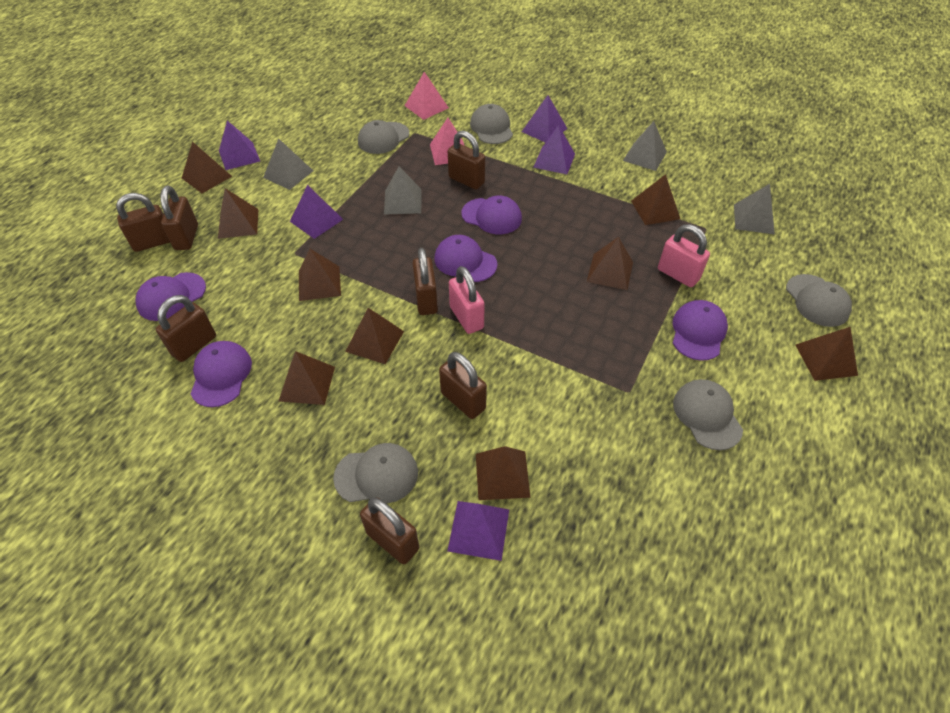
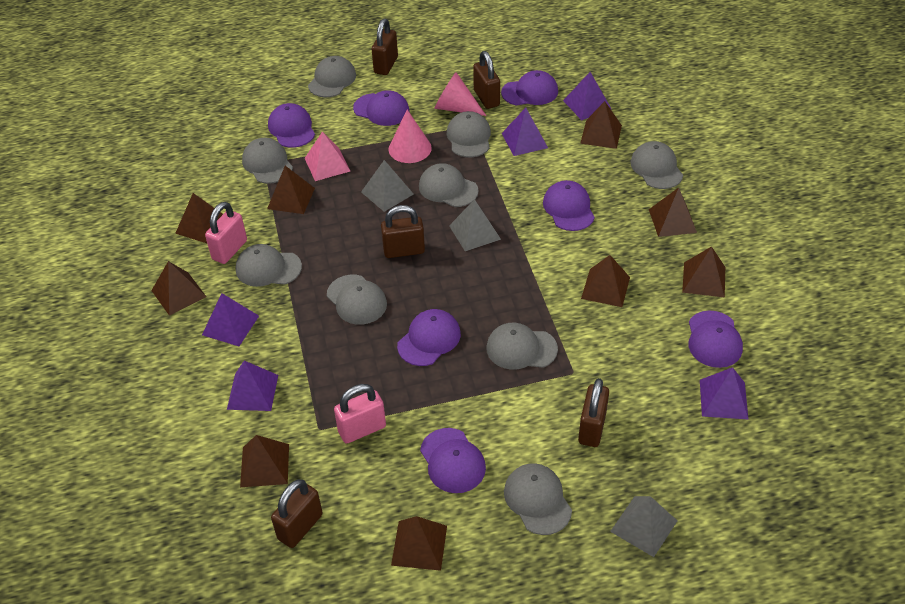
brown padlock: 7 -> 5
grey cap: 5 -> 9
grey pyramid: 4 -> 3
pink cone: 0 -> 2
pink pyramid: 2 -> 1
purple cap: 5 -> 7

